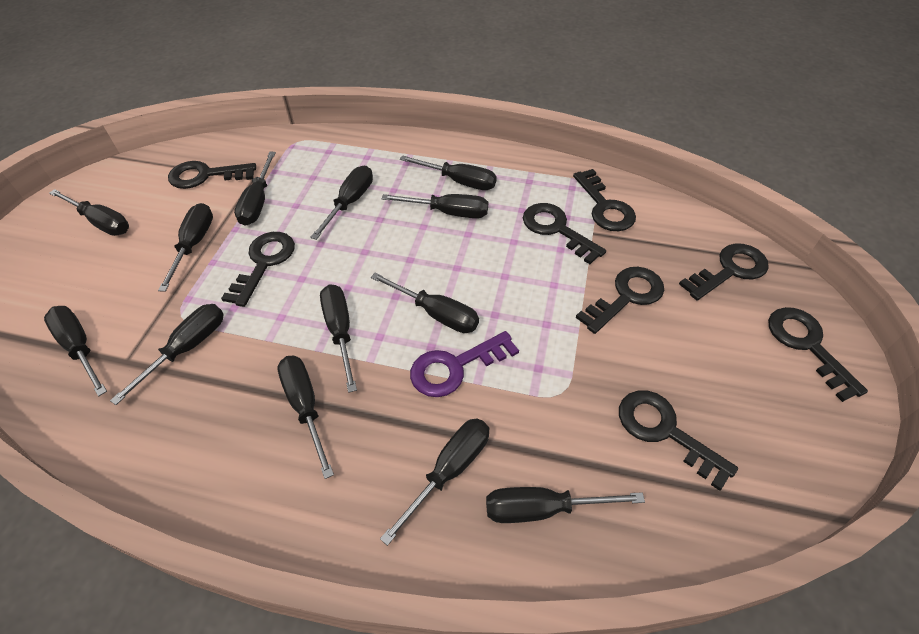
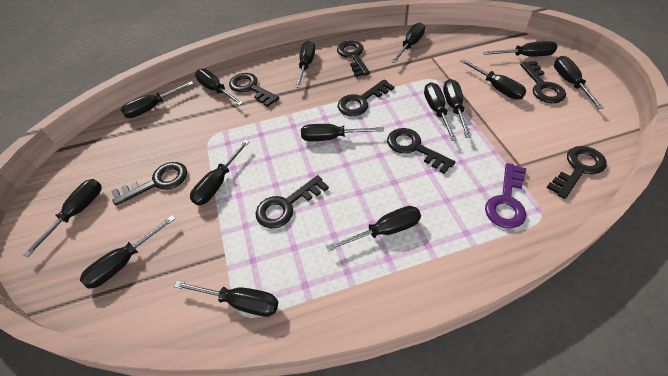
black screwdriver: 13 -> 15

